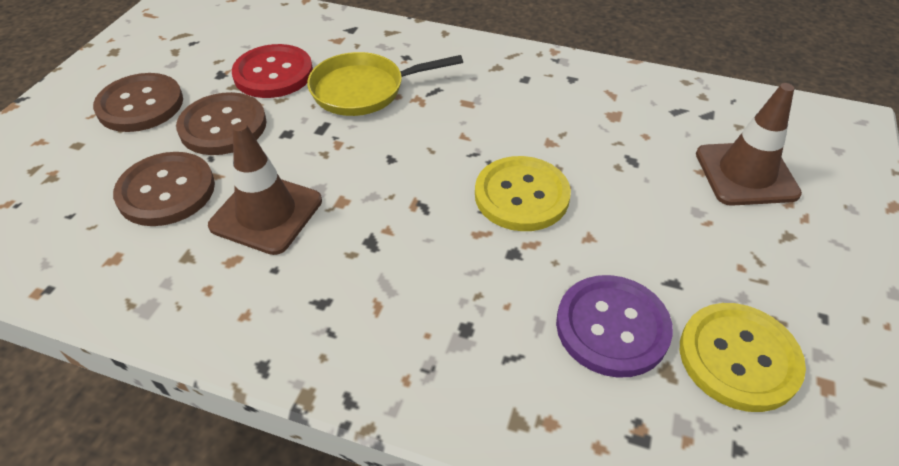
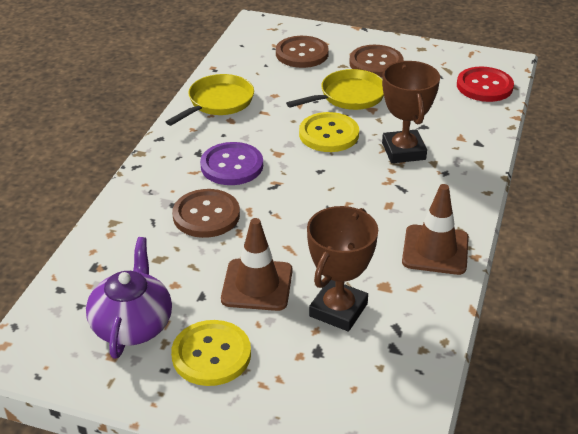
brown trophy: 0 -> 2
purple teapot: 0 -> 1
yellow pan: 1 -> 2

